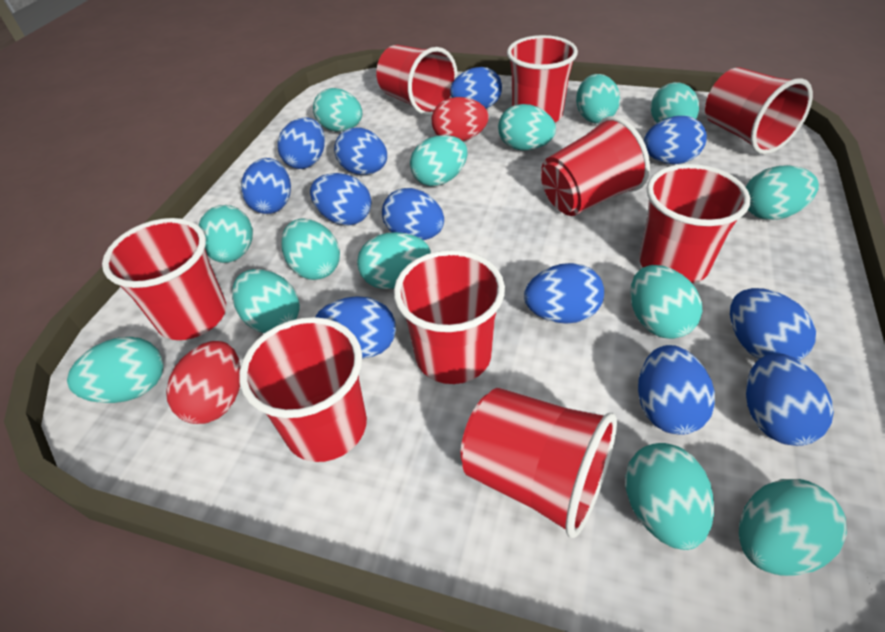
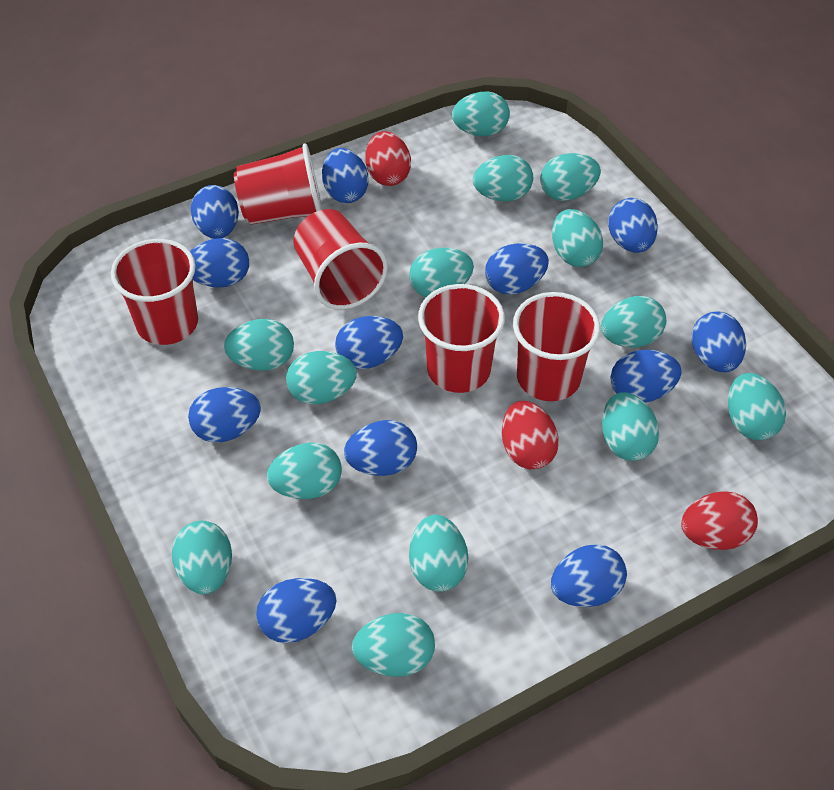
red cup: 9 -> 5
red egg: 2 -> 3

